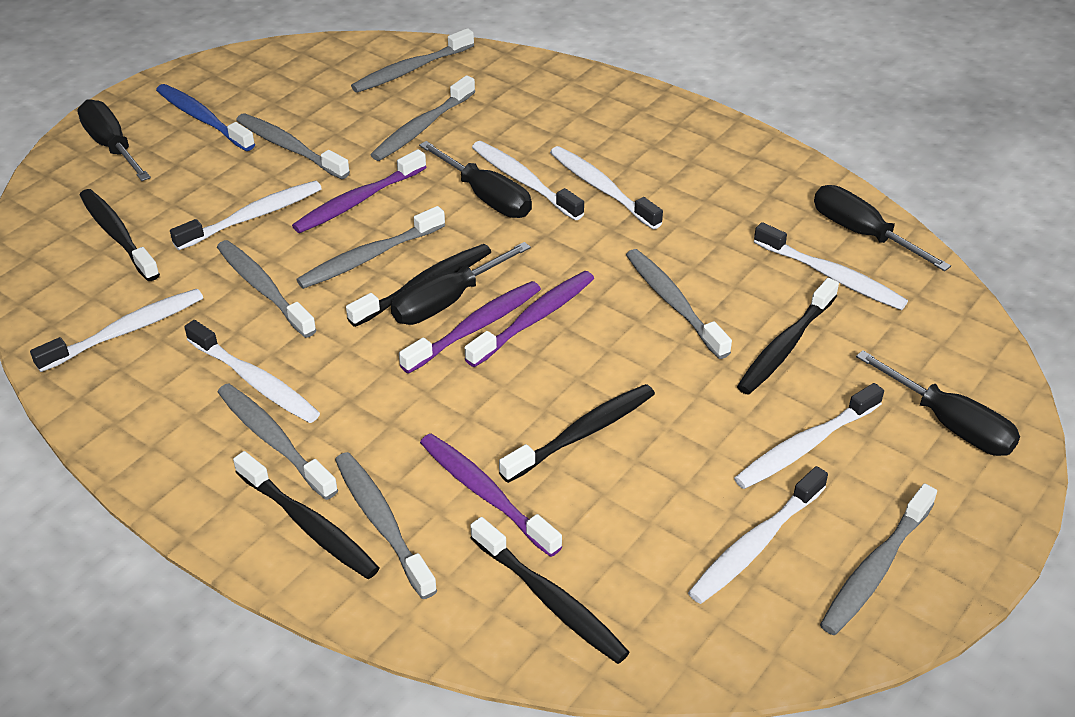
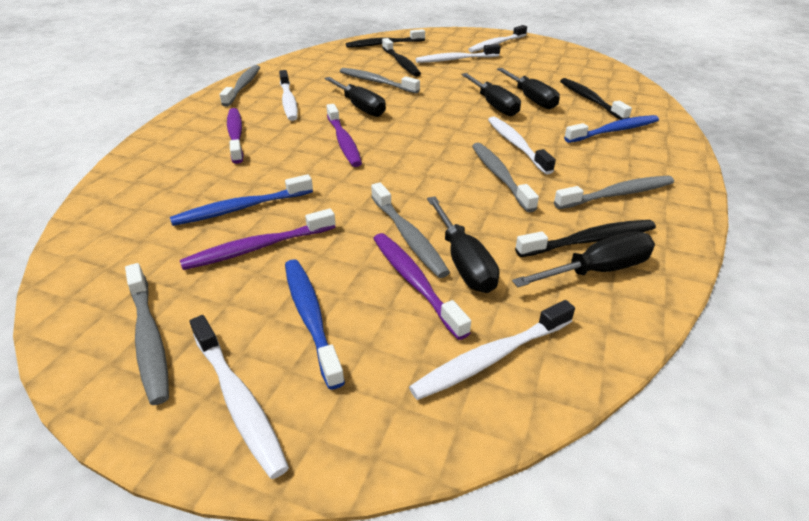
black toothbrush: 6 -> 4
blue toothbrush: 1 -> 3
grey toothbrush: 9 -> 6
white toothbrush: 8 -> 6

